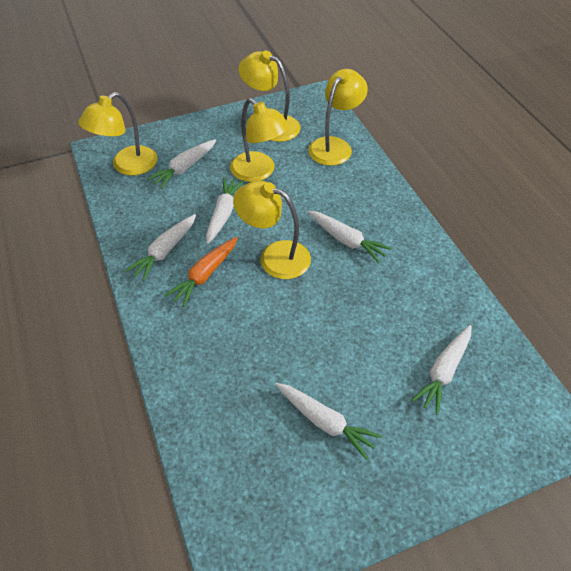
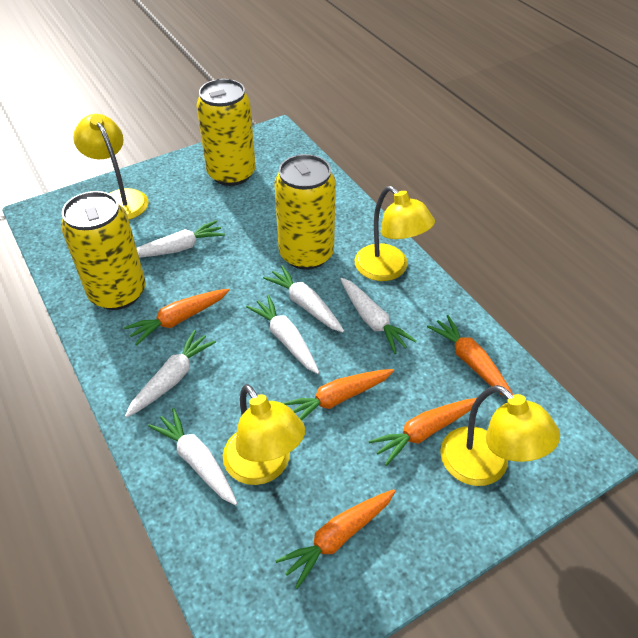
orange carrot: 1 -> 5
yellow can: 0 -> 3
yellow lamp: 5 -> 4

